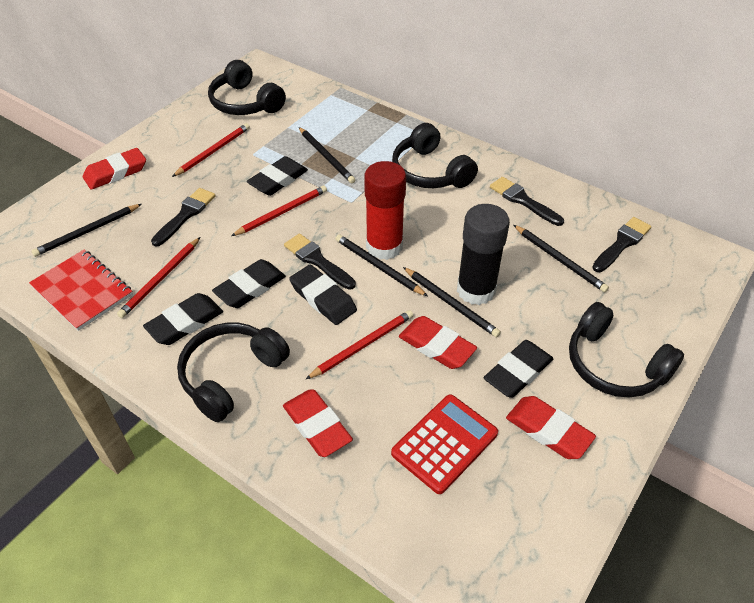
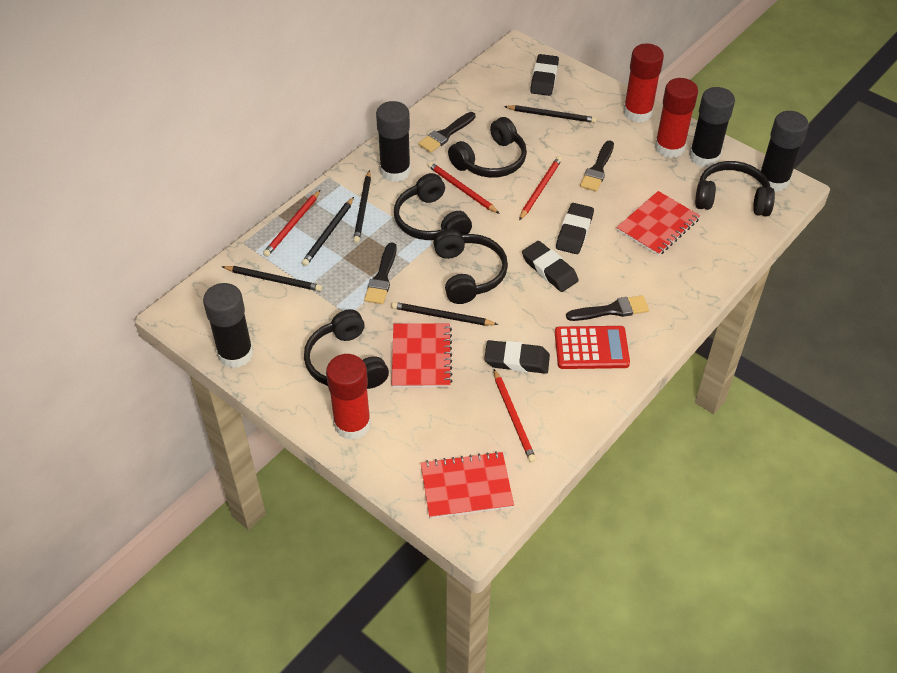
black eraser: 5 -> 4
black glue stick: 1 -> 4
black headphones: 4 -> 5
red eraser: 4 -> 0
red glue stick: 1 -> 3
red notebook: 1 -> 3

